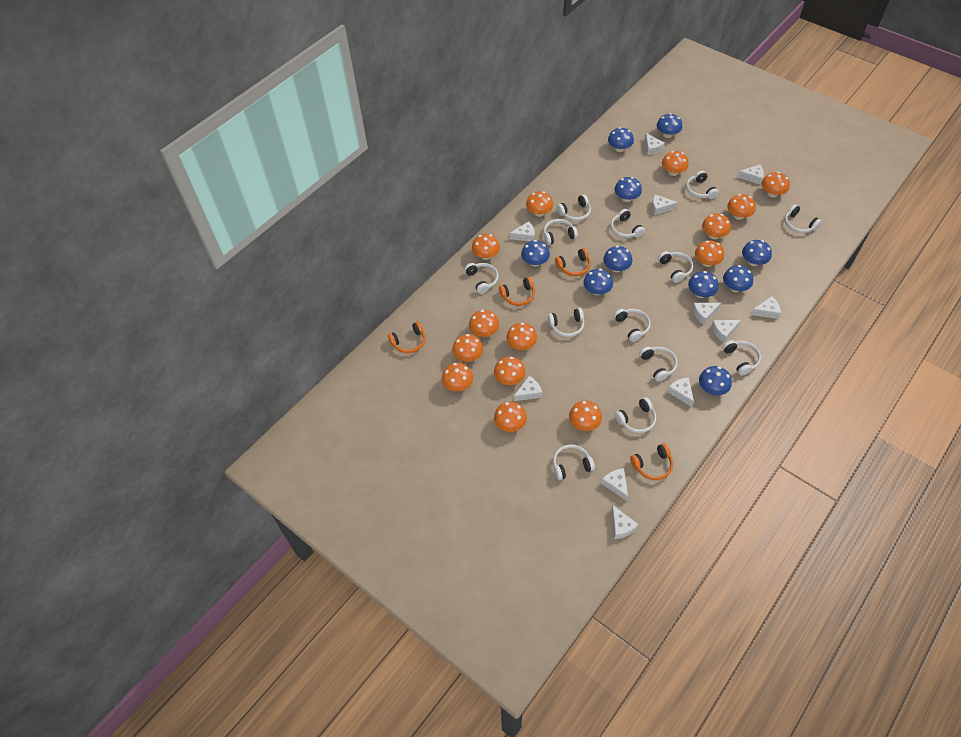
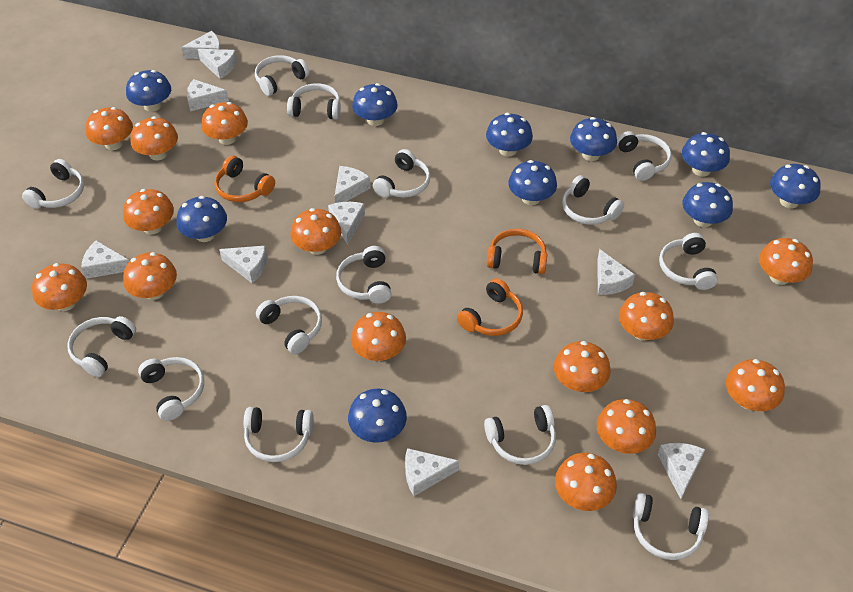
orange headphones: 4 -> 3
white cheese: 11 -> 10
white headphones: 13 -> 14

